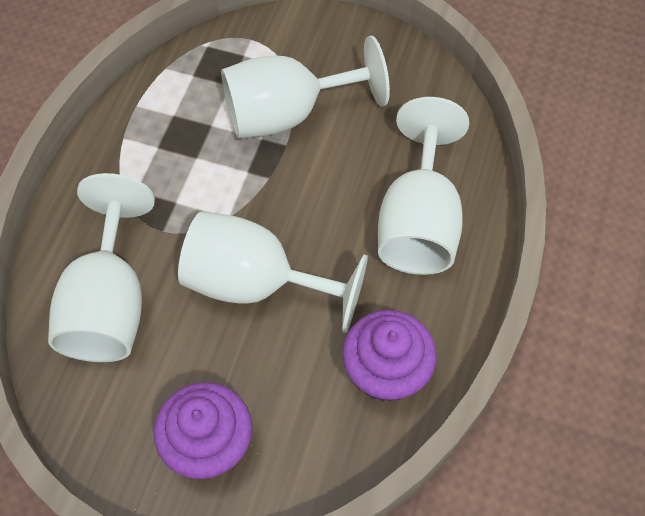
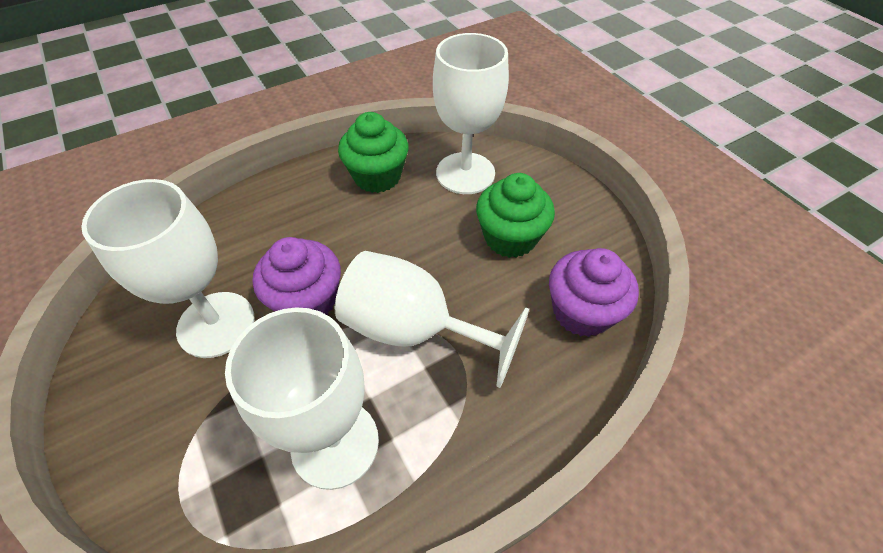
green cupcake: 0 -> 2

